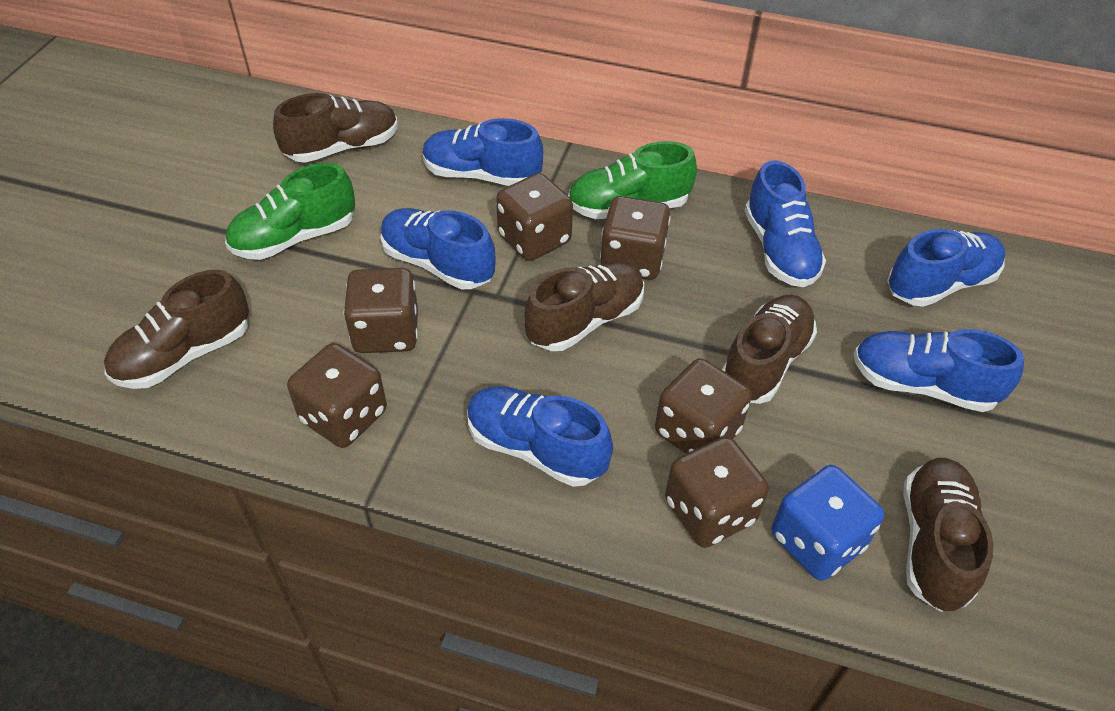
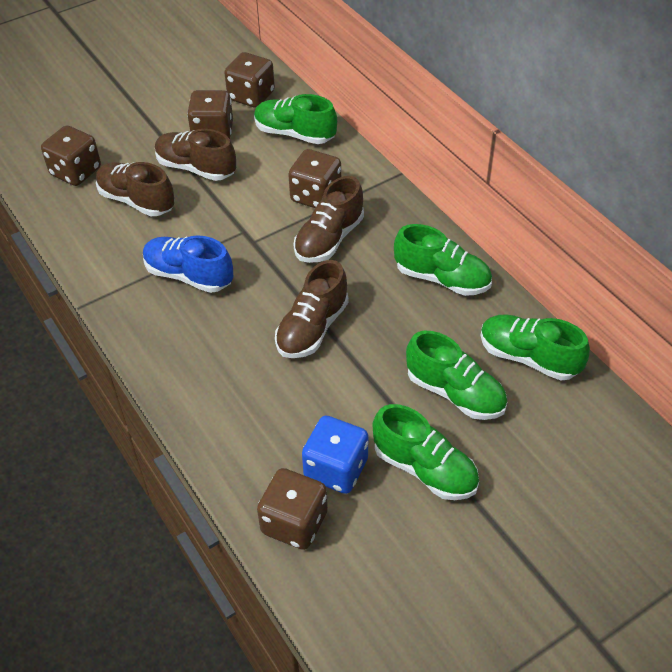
blue shoe: 6 -> 1
brown dice: 6 -> 5
brown shoe: 5 -> 4
green shoe: 2 -> 5

